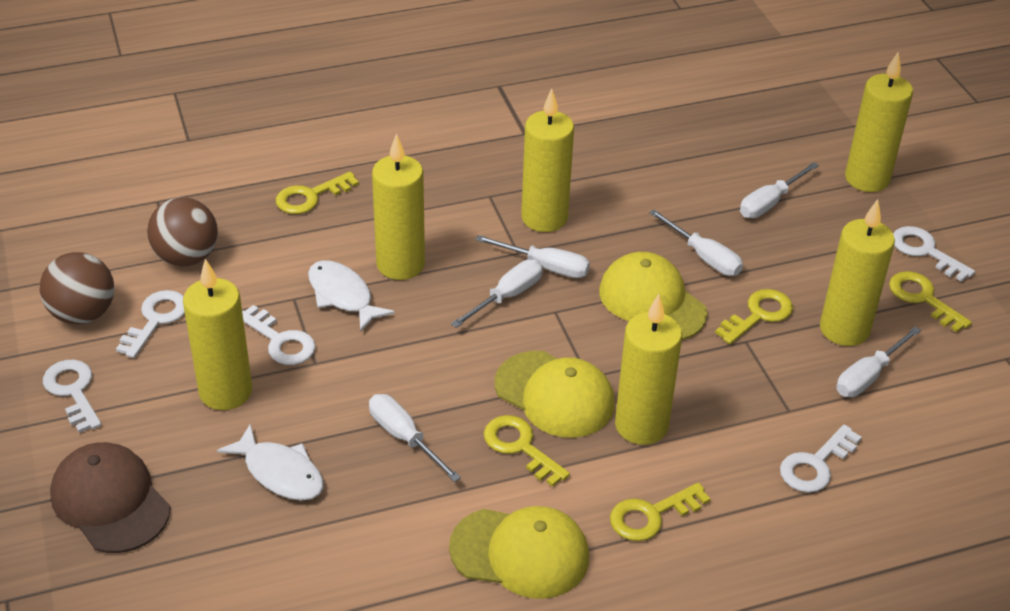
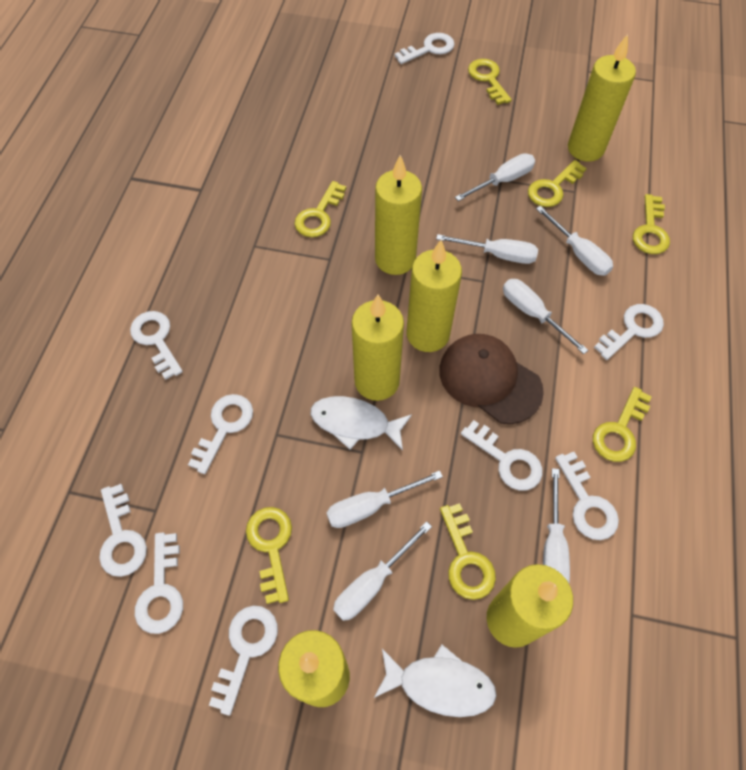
brown ball: 2 -> 0
white key: 5 -> 9
white screwdriver: 6 -> 7
yellow cap: 3 -> 0
yellow key: 5 -> 7

